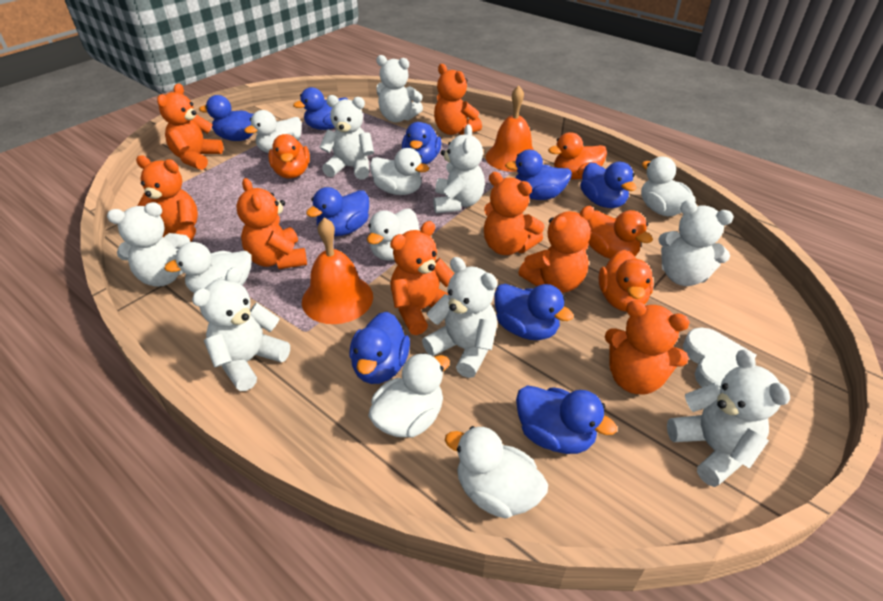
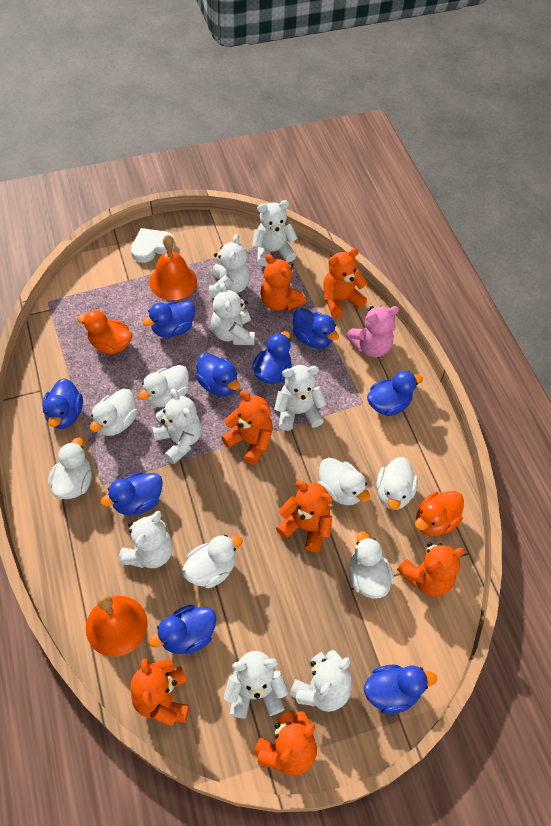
orange duck: 4 -> 2
orange teddy bear: 8 -> 7
pink teddy bear: 0 -> 1

